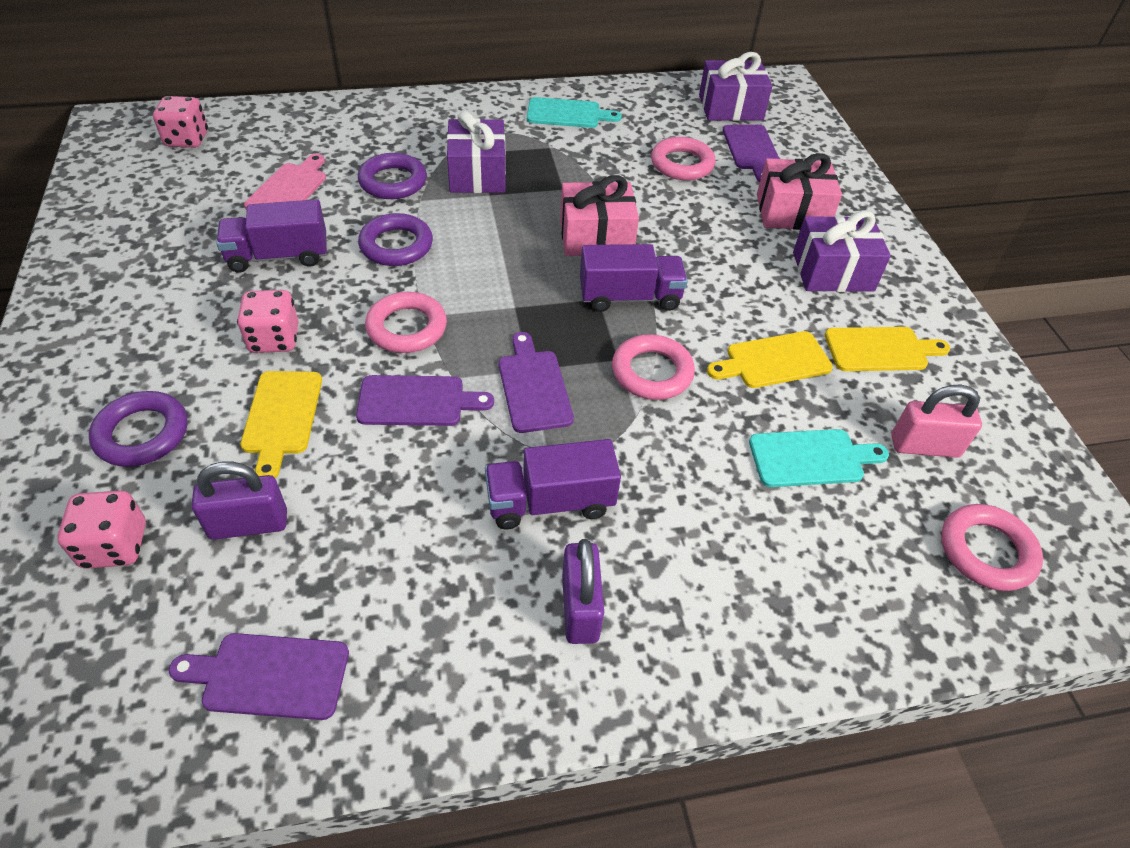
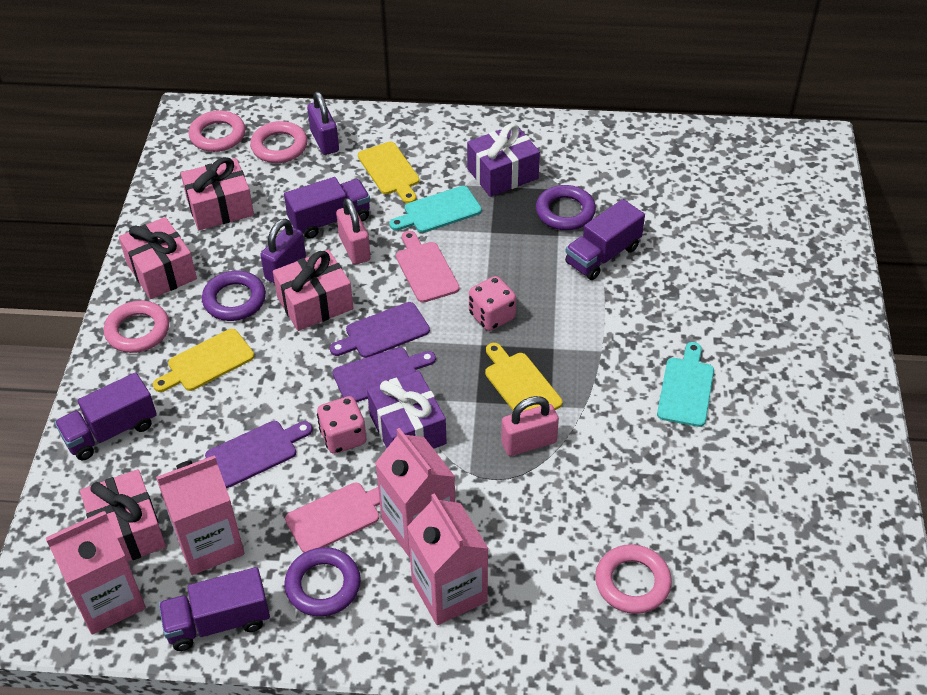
pink carton: 0 -> 4
pink cutting board: 1 -> 2
pink dice: 3 -> 2
pink gift: 2 -> 4
pink padlock: 1 -> 2
purple cutting board: 4 -> 3
purple gift: 3 -> 2
purple truck: 3 -> 4

